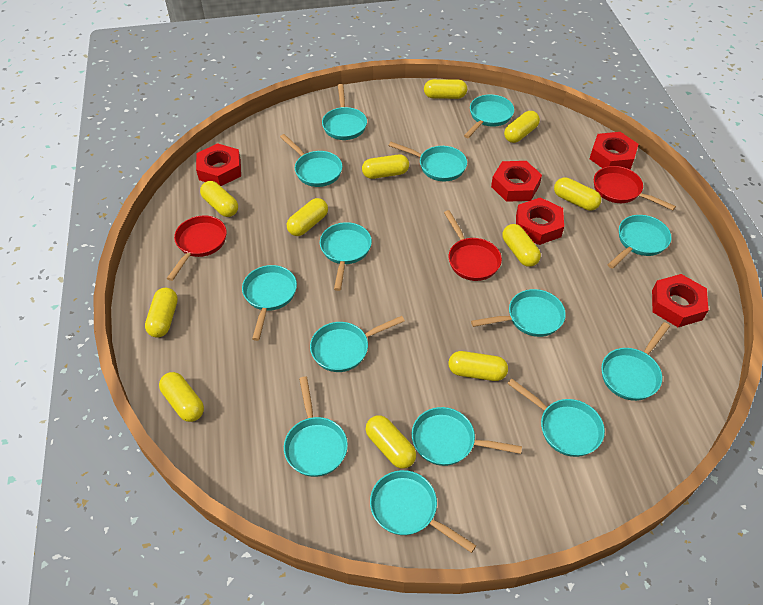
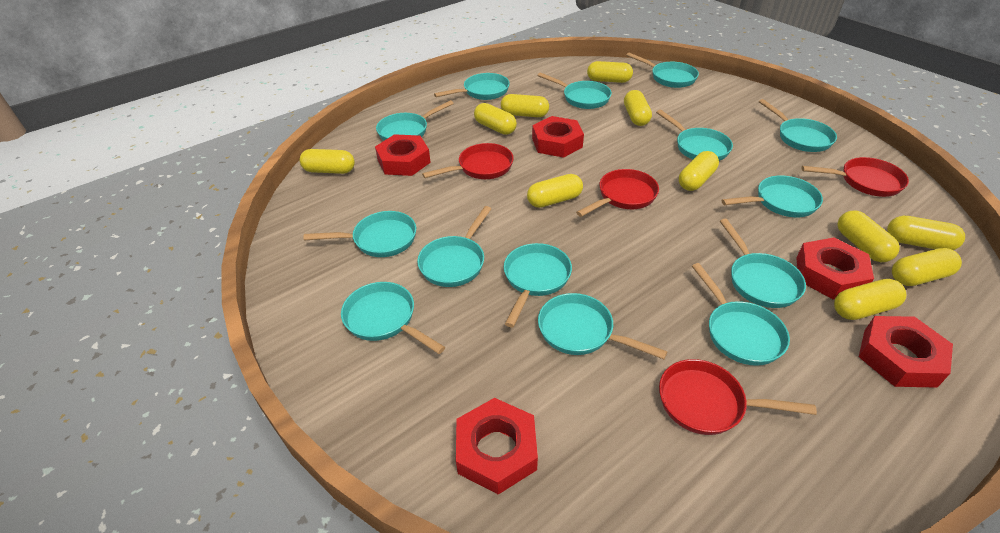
red pan: 3 -> 4

